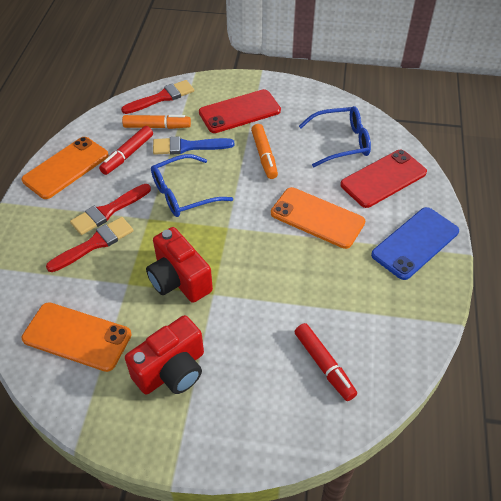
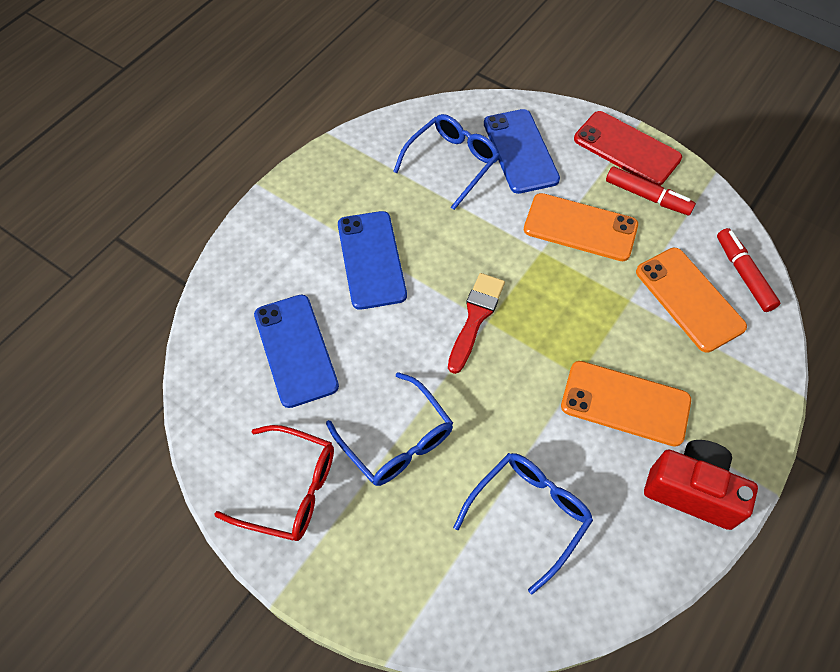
blue brush: 1 -> 0
blue glasses: 2 -> 3
blue phone: 1 -> 3
orange marker: 2 -> 0
red brush: 3 -> 1
red camera: 2 -> 1
red glasses: 0 -> 1
red phone: 2 -> 1

